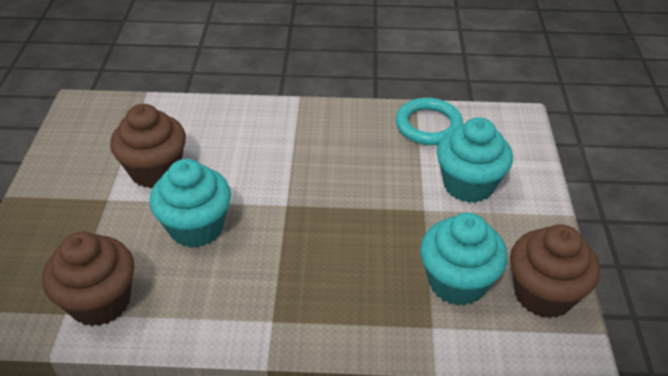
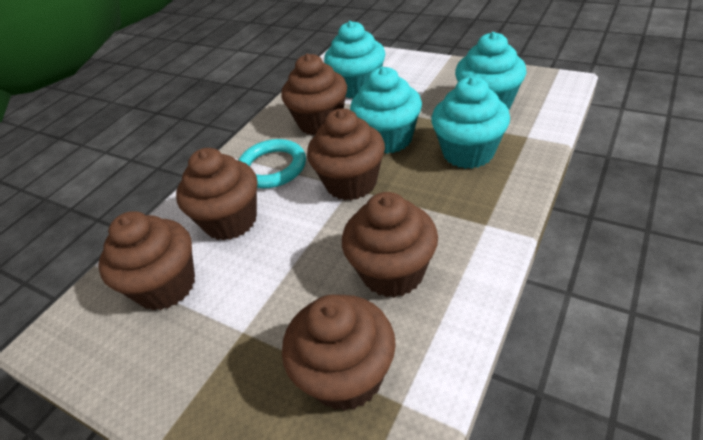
brown cupcake: 3 -> 6
turquoise cupcake: 3 -> 4

